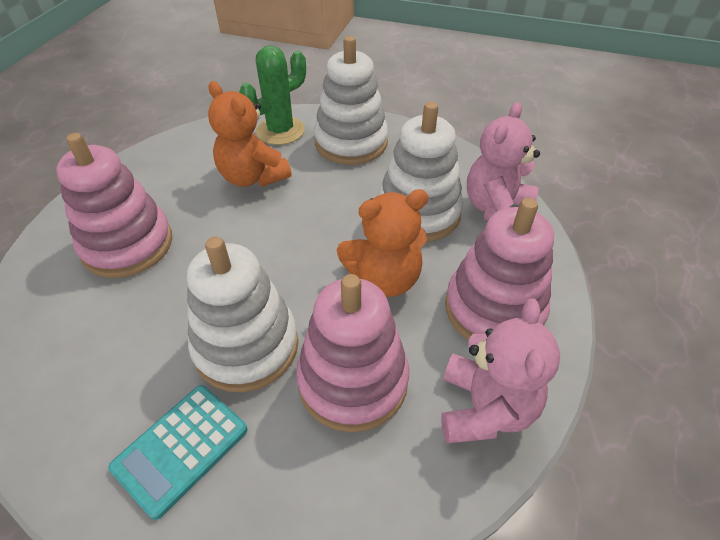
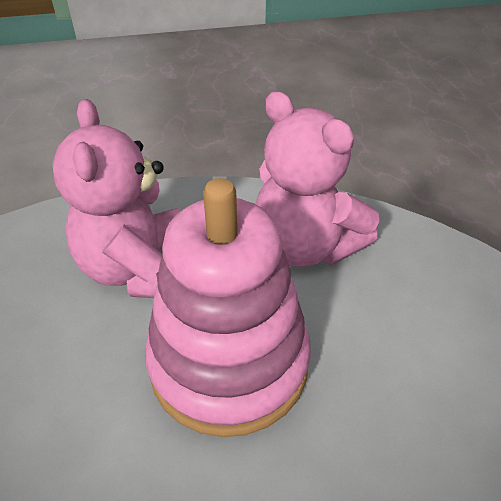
green cactus: 1 -> 0
orange teddy bear: 2 -> 0
pink stacking toy: 3 -> 1
turquoise calculator: 1 -> 0
white stacking toy: 3 -> 0

